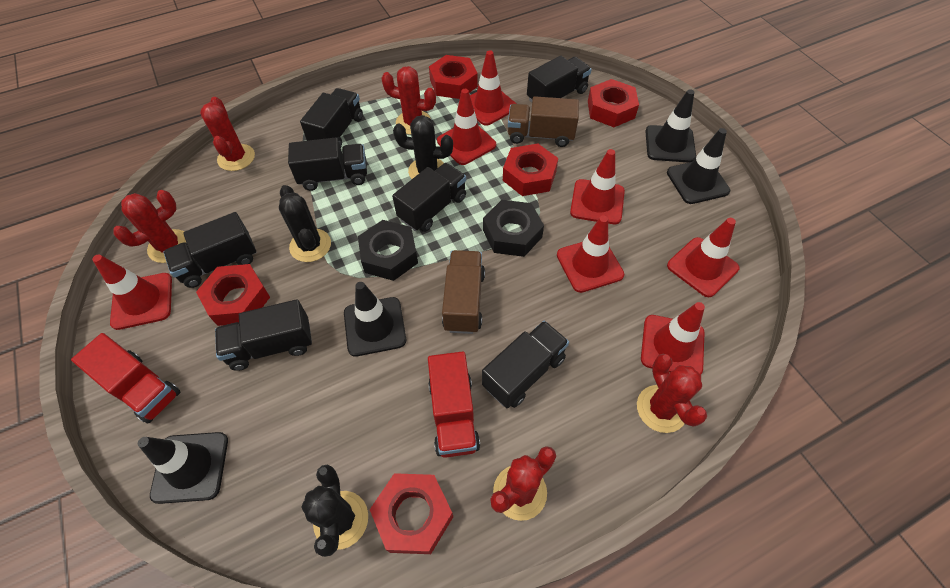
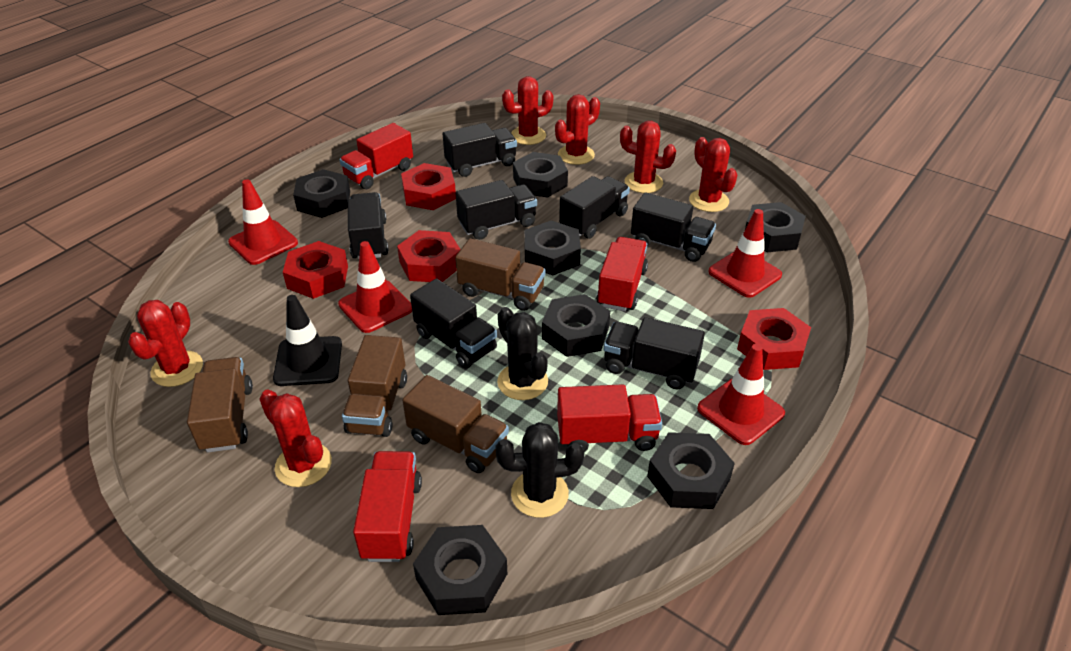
black cactus: 3 -> 2
black nut: 2 -> 7
black traffic cone: 4 -> 1
brown truck: 2 -> 4
red cactus: 5 -> 6
red nut: 5 -> 4
red traffic cone: 7 -> 4
red truck: 2 -> 4

